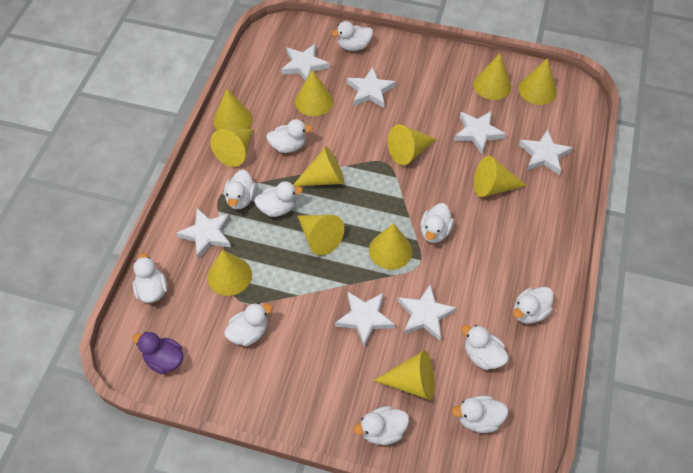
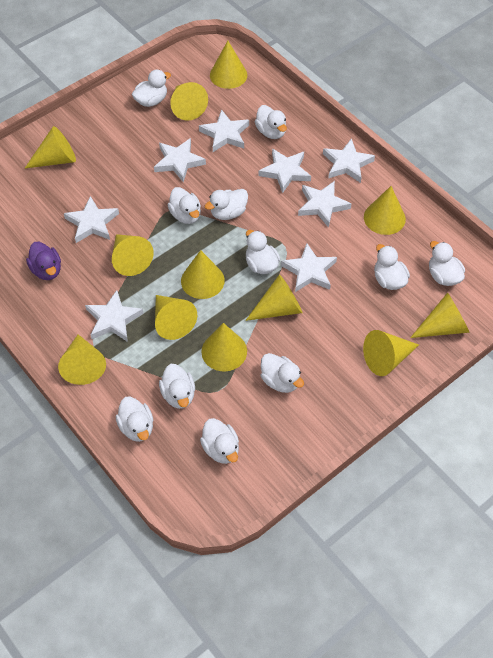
white star: 7 -> 8

